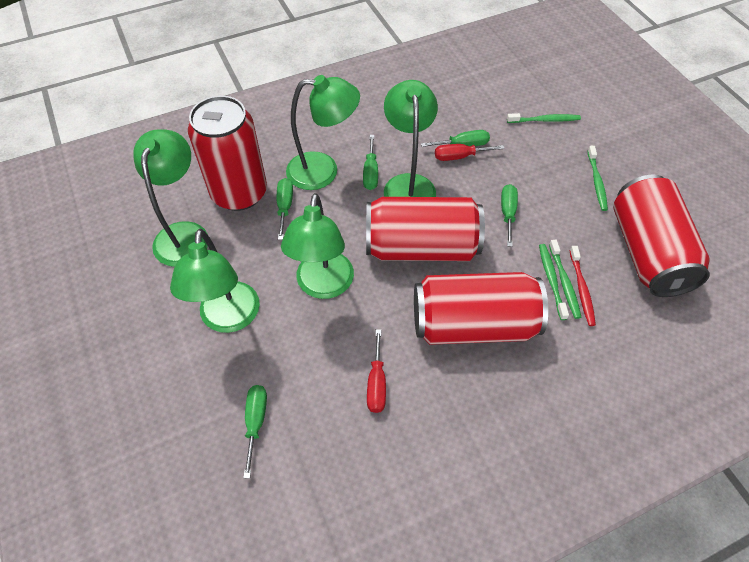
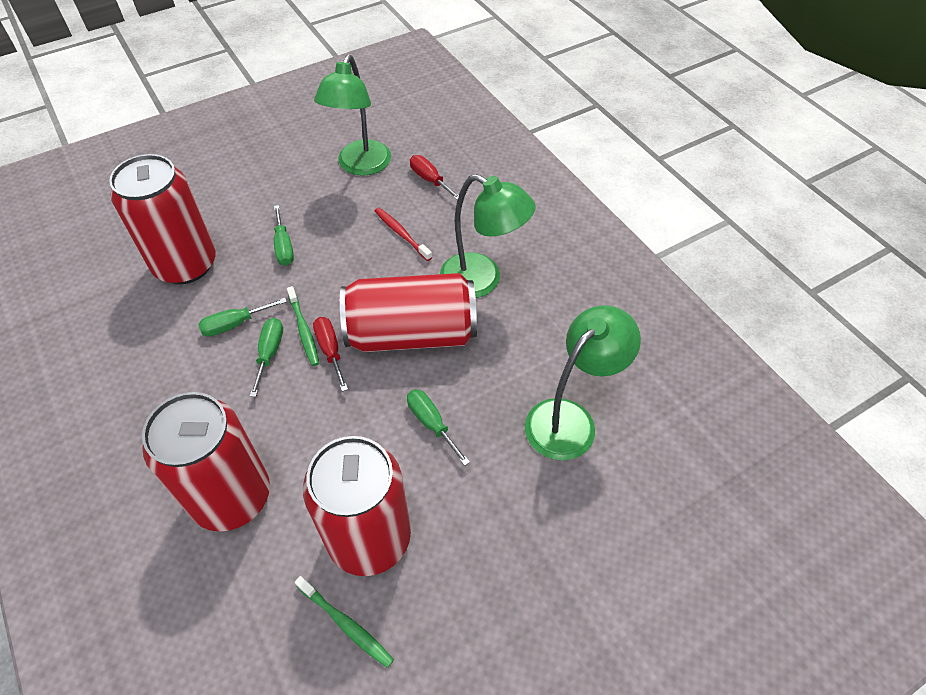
green lamp: 5 -> 3
green screwdriver: 5 -> 4
green toothbrush: 4 -> 2

